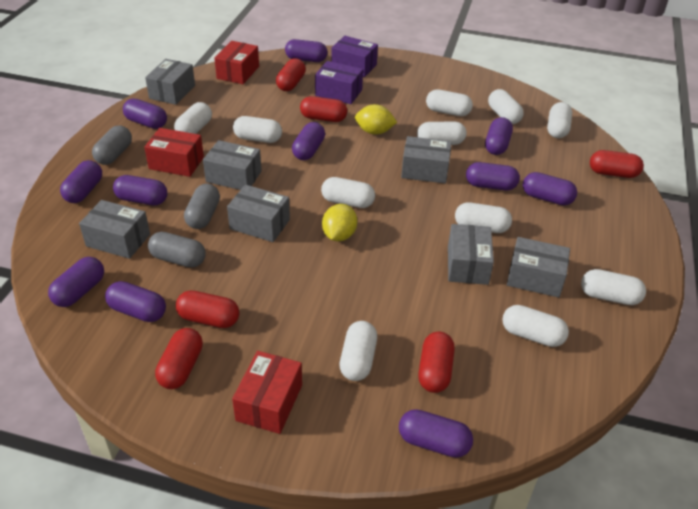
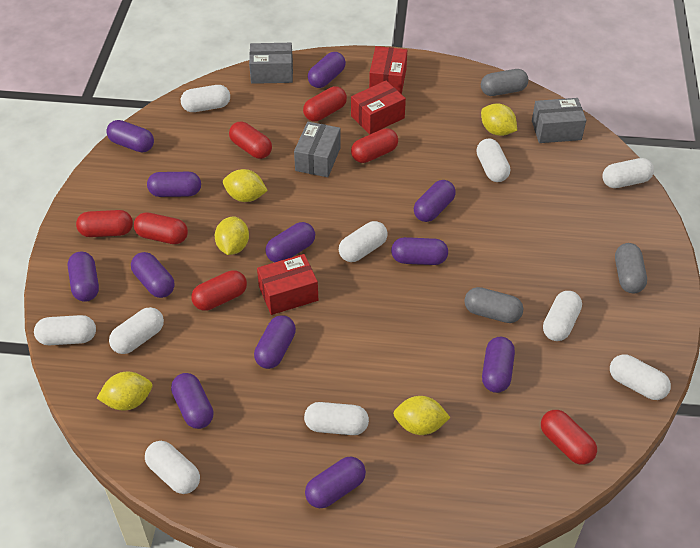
grey box: 7 -> 3
purple box: 2 -> 0
purple capsule: 11 -> 12
red capsule: 6 -> 7
white capsule: 11 -> 10
yellow lemon: 2 -> 5

